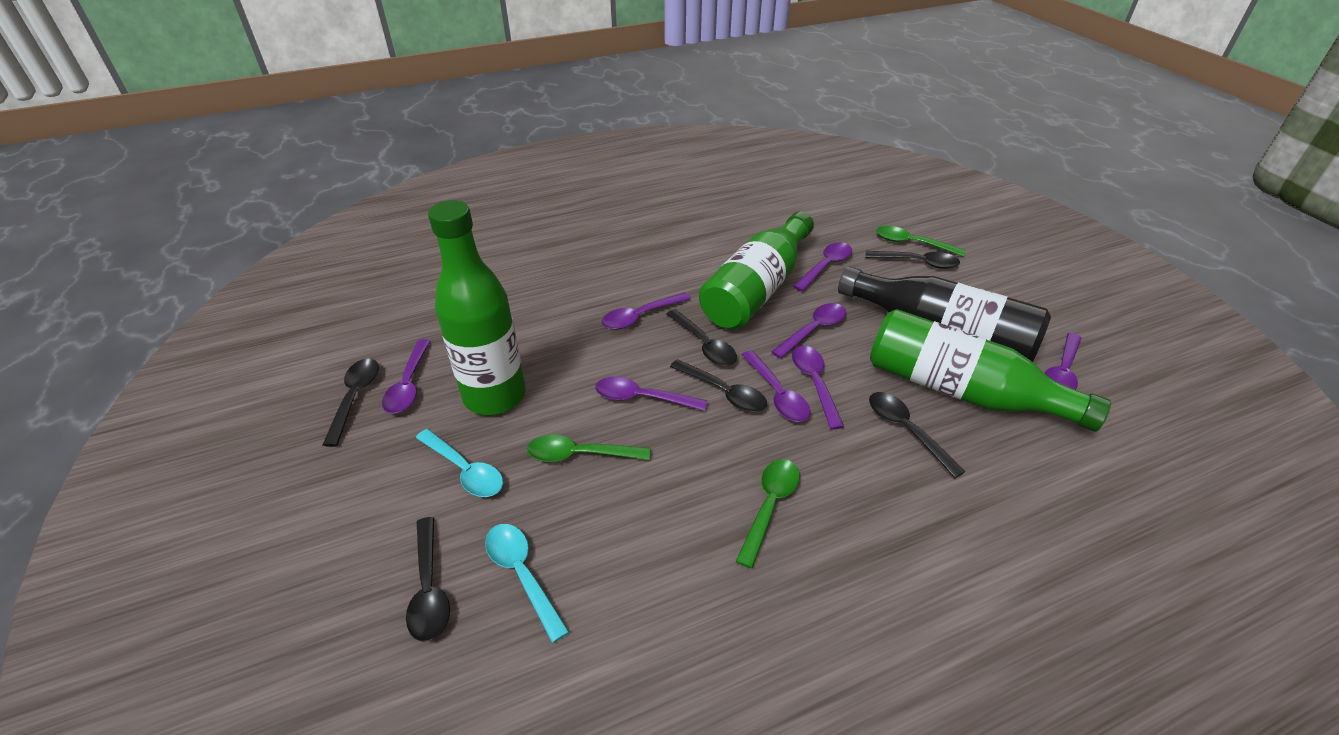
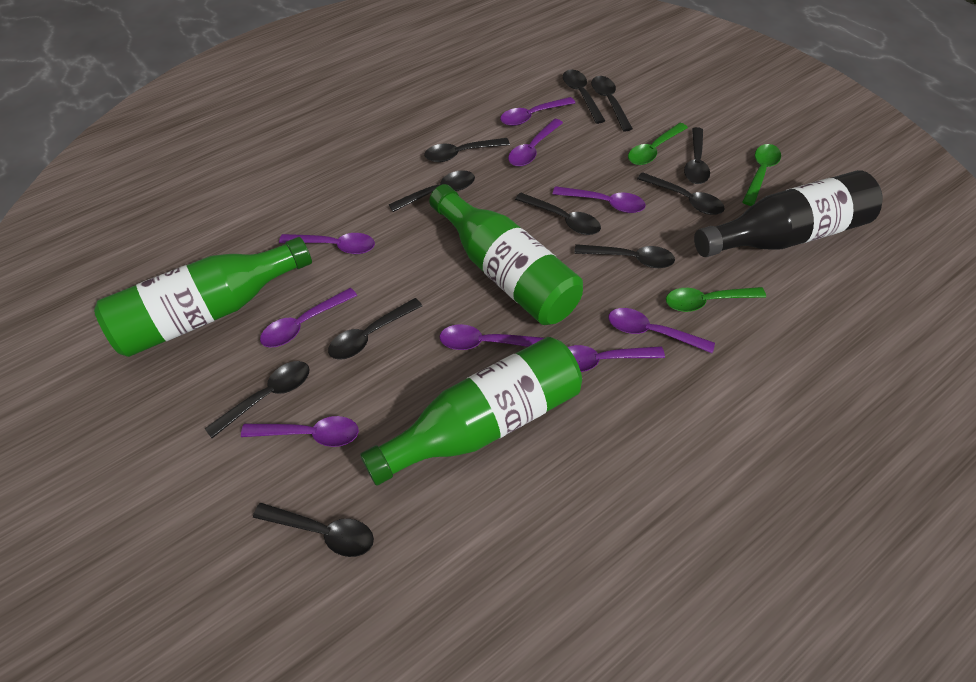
black spoon: 6 -> 11
purple spoon: 8 -> 9
turquoise spoon: 2 -> 0

